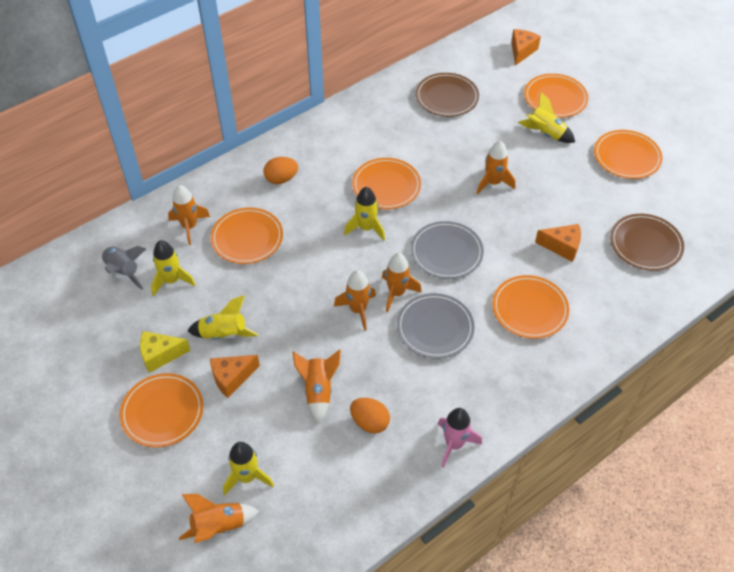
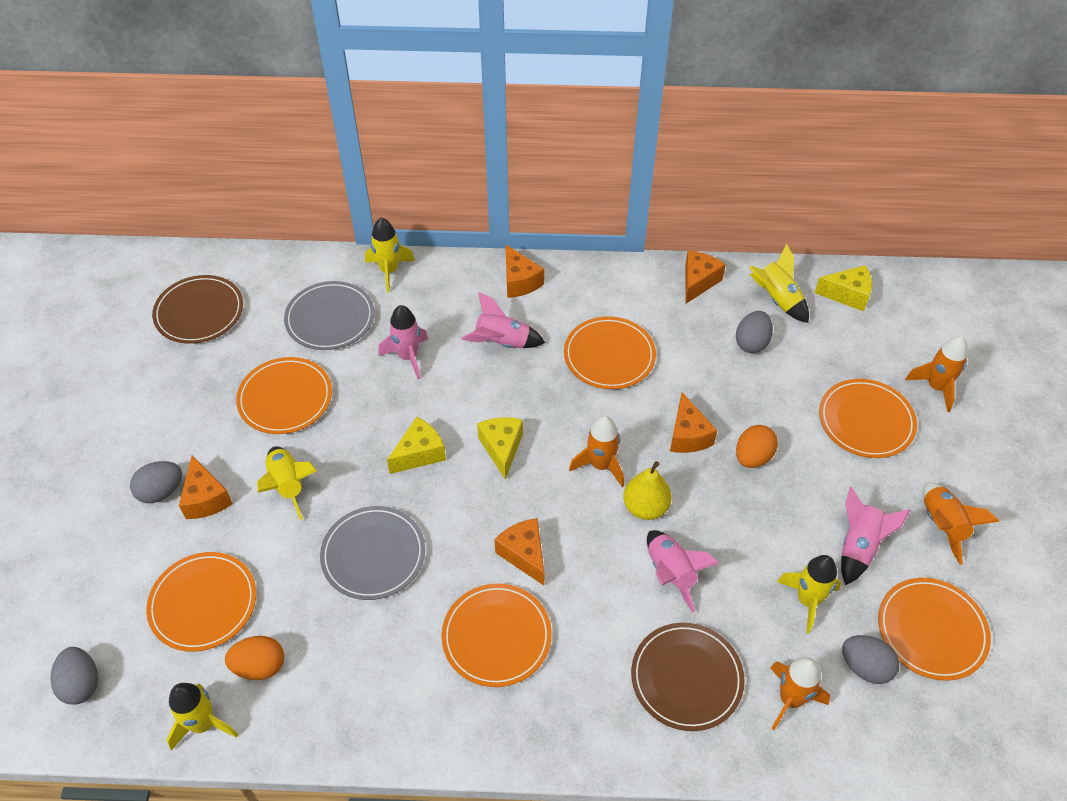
grey egg: 0 -> 4
grey rocket: 1 -> 0
orange cheese: 3 -> 5
orange rocket: 6 -> 4
pink rocket: 1 -> 4
yellow cheese: 1 -> 3
yellow pear: 0 -> 1

